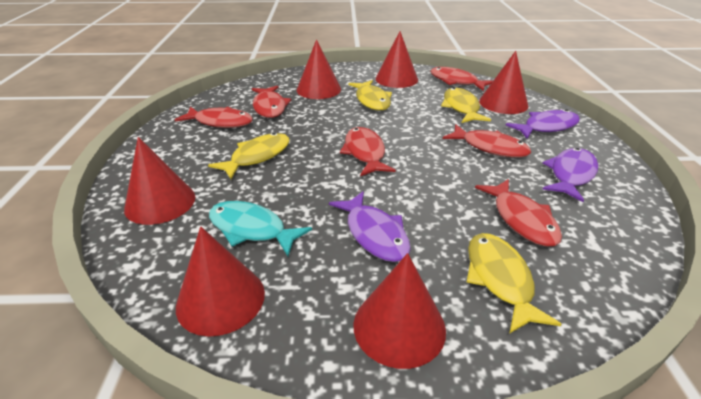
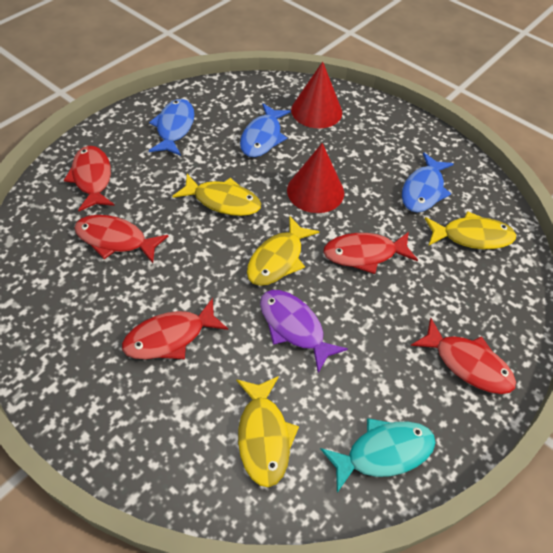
blue fish: 0 -> 3
purple fish: 3 -> 1
red cone: 6 -> 2
red fish: 6 -> 5

